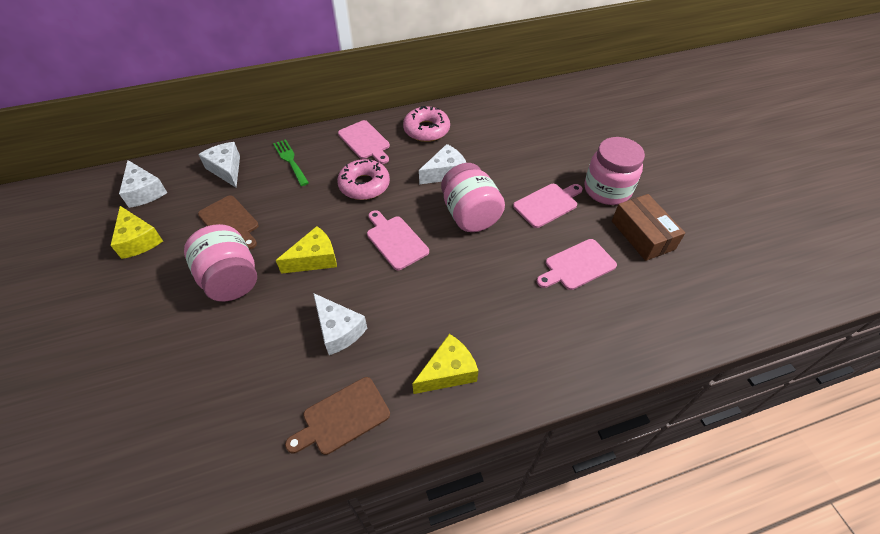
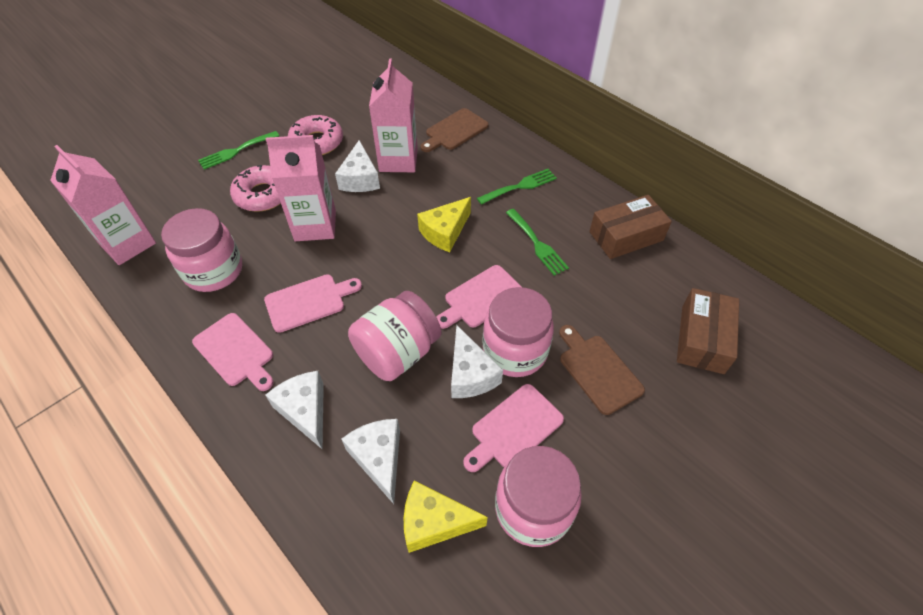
brown box: 1 -> 2
green fork: 1 -> 3
pink carton: 0 -> 3
pink jar: 3 -> 4
yellow cheese: 3 -> 2

